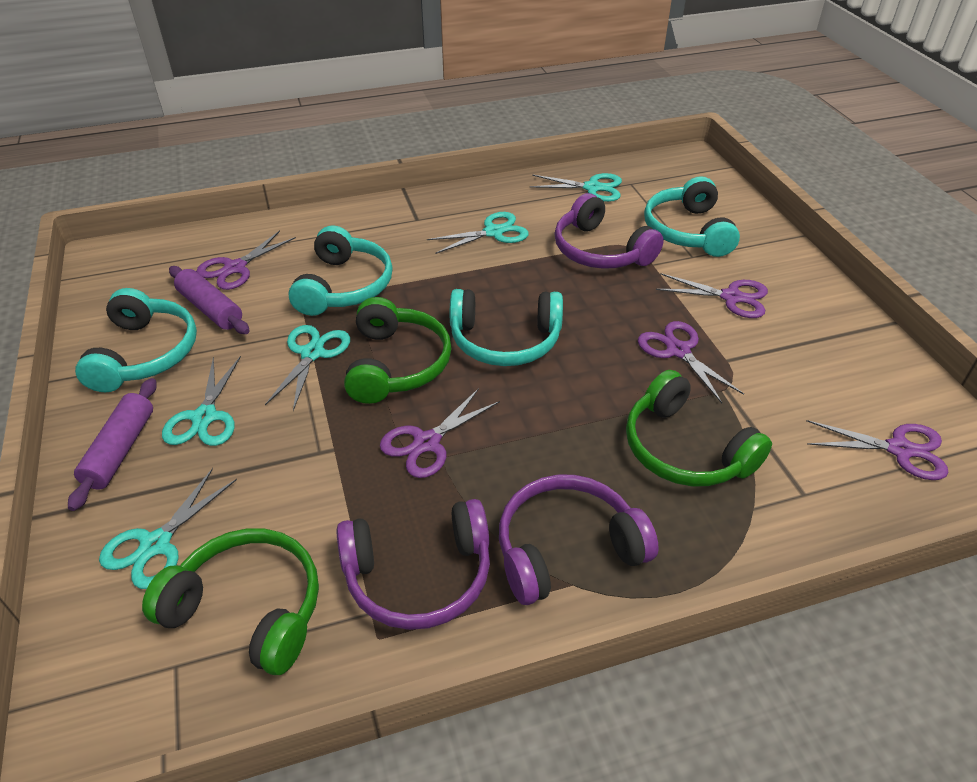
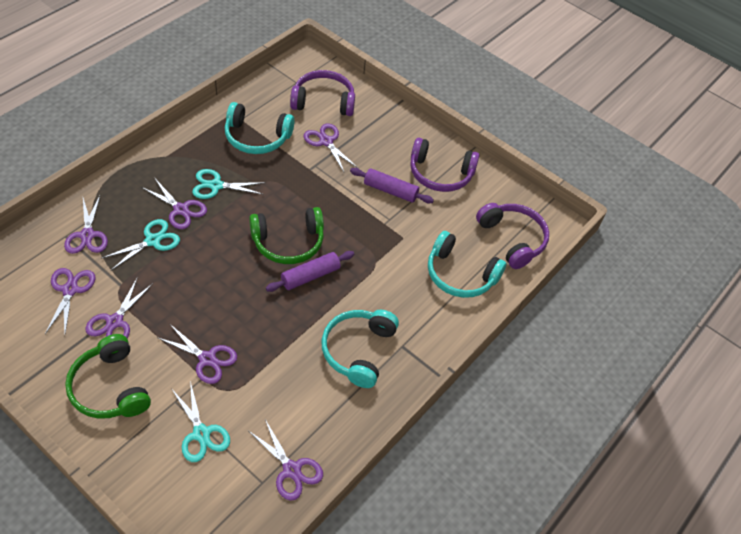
green headphones: 3 -> 2
purple scissors: 5 -> 7
turquoise headphones: 4 -> 3
turquoise scissors: 5 -> 3

